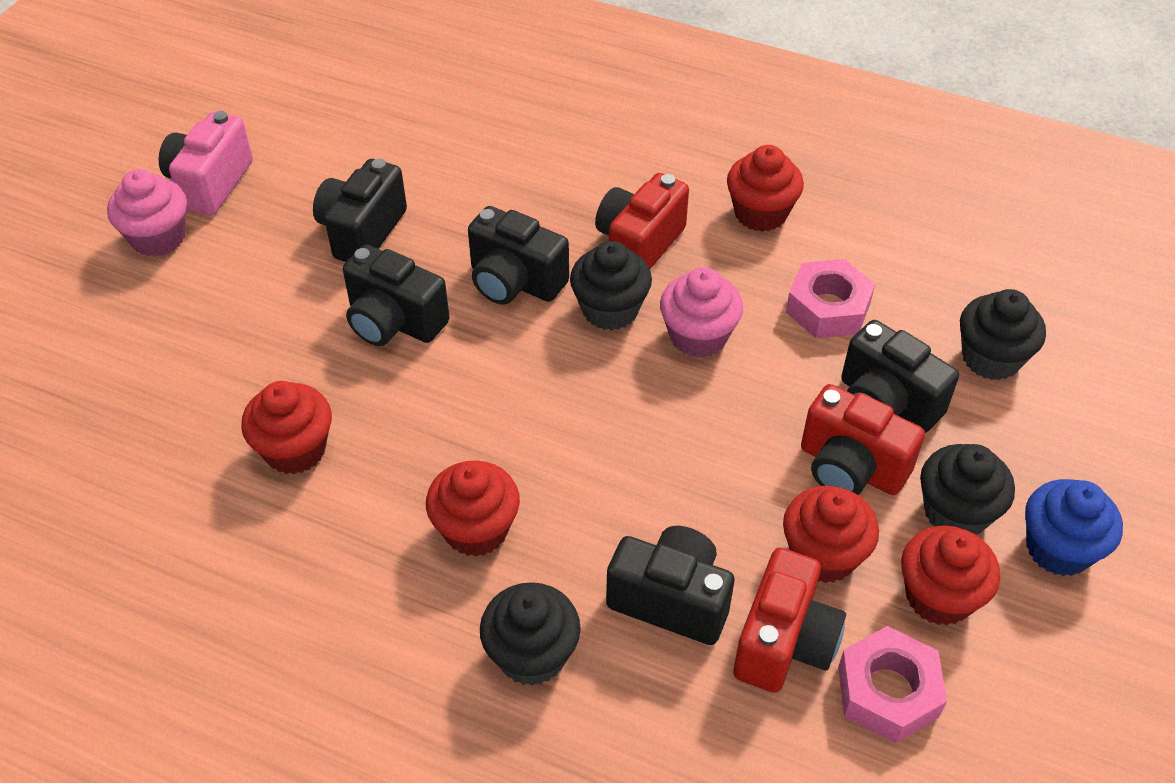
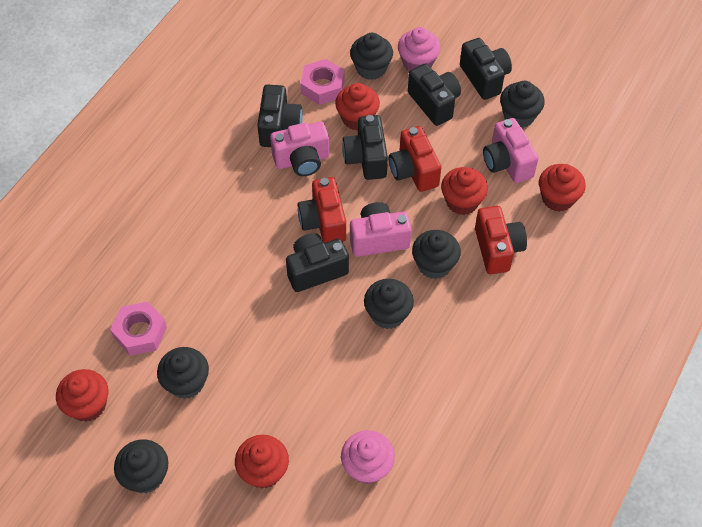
black cupcake: 4 -> 6
blue cupcake: 1 -> 0
pink camera: 1 -> 3

